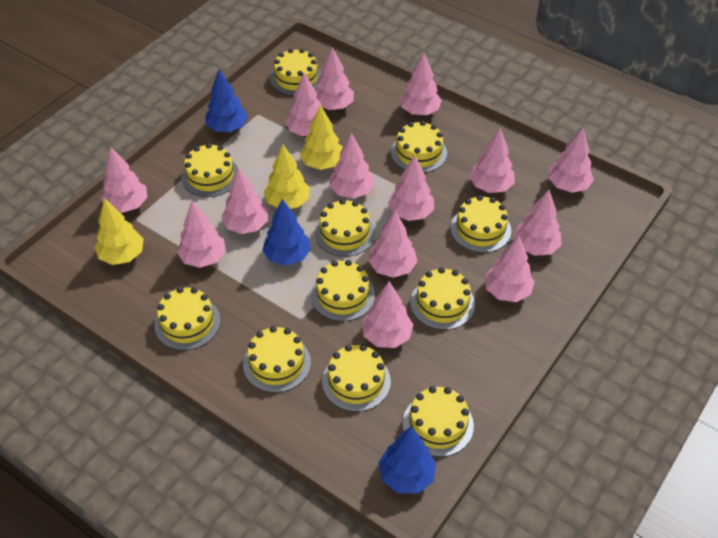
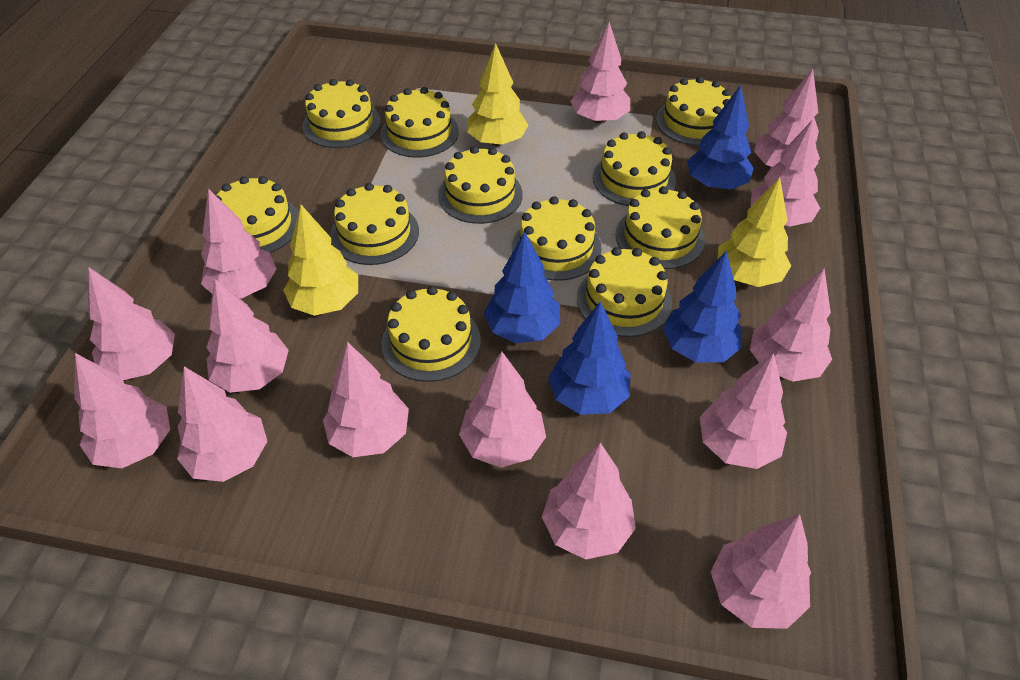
blue tree: 3 -> 4

